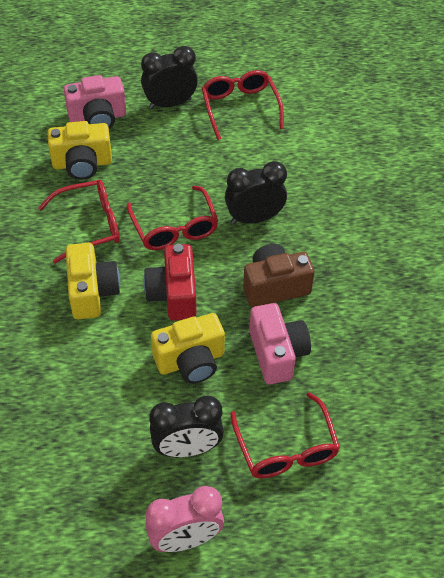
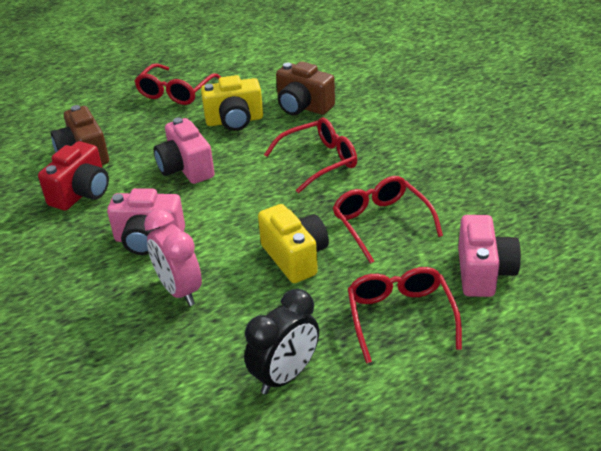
black clock: 3 -> 1
brown camera: 1 -> 2
pink camera: 2 -> 3
yellow camera: 3 -> 2

